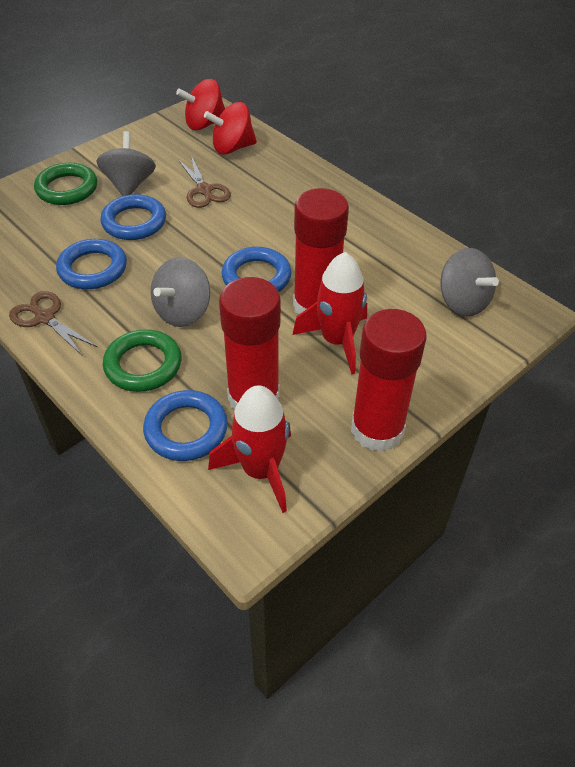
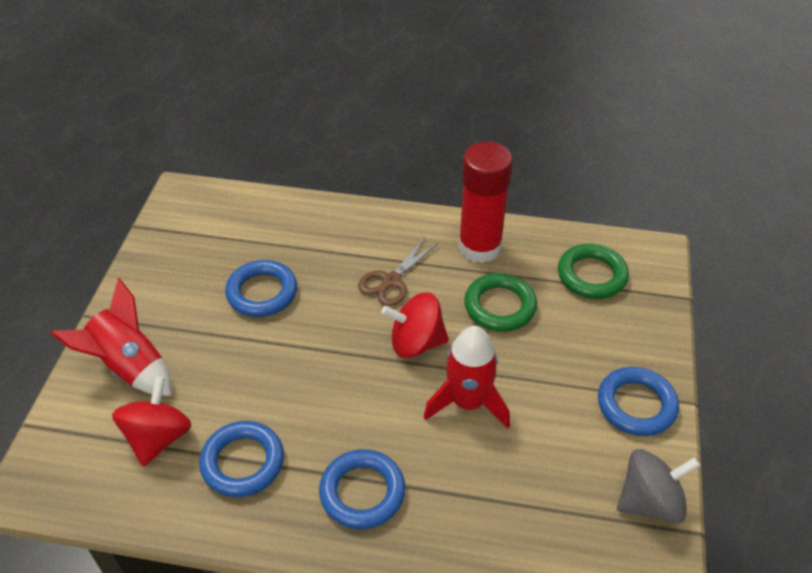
brown scissors: 2 -> 1
grey spinning top: 3 -> 1
red glue stick: 3 -> 1

